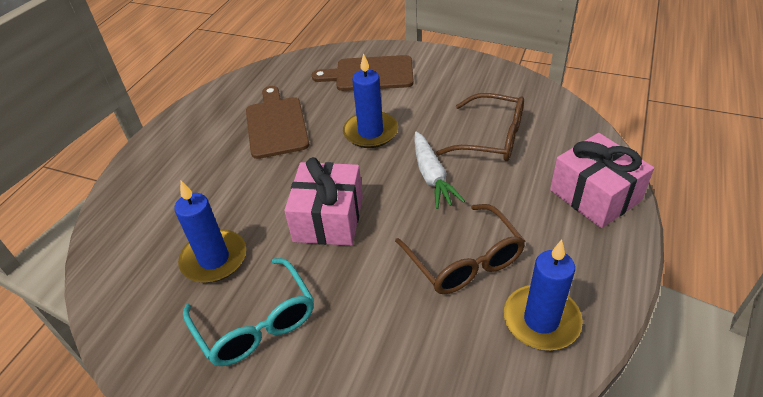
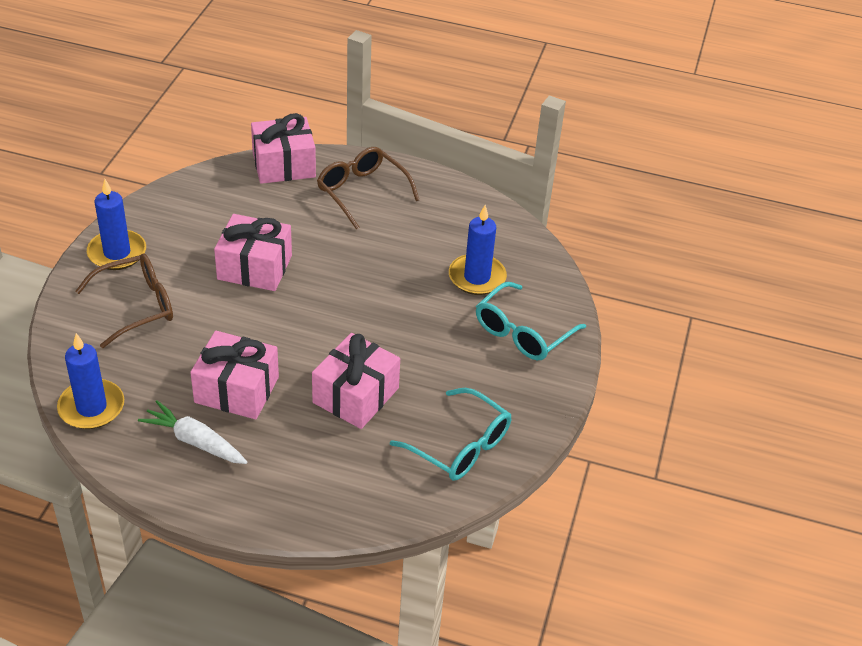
brown cutting board: 2 -> 0
pink gift: 2 -> 4
turquoise glasses: 1 -> 2

